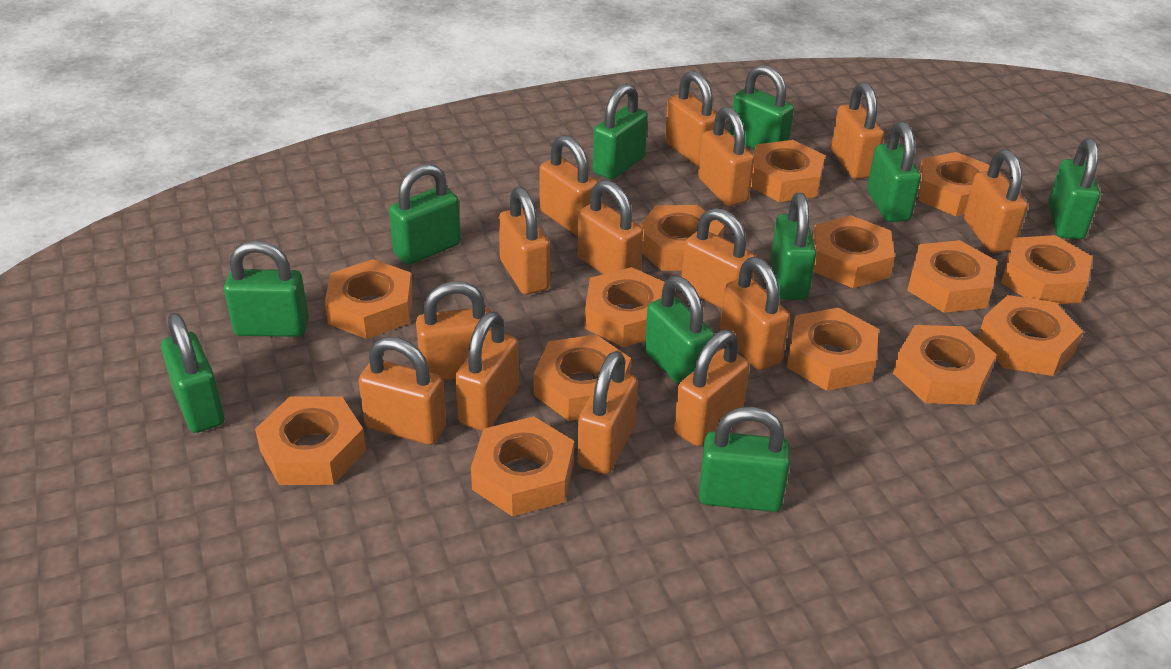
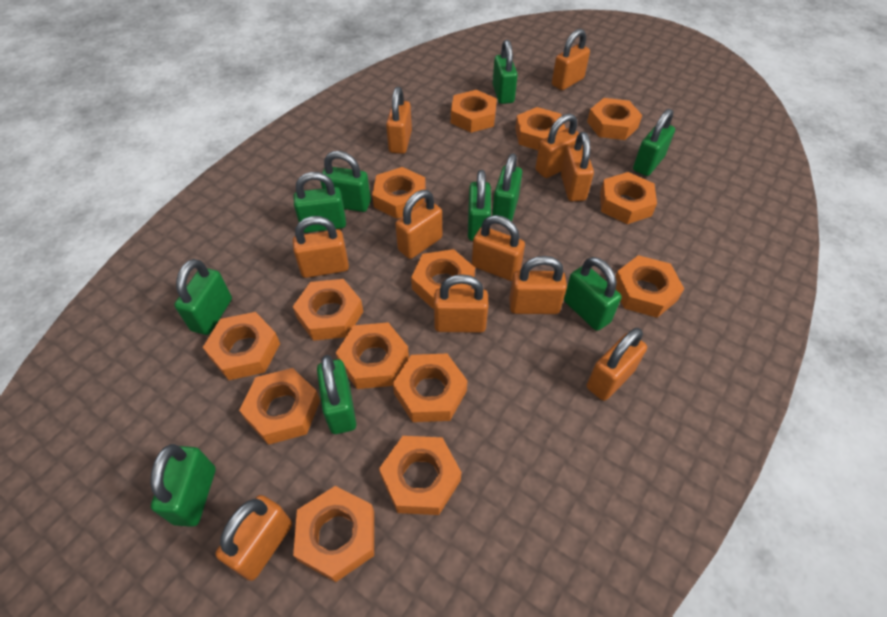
orange padlock: 14 -> 11

